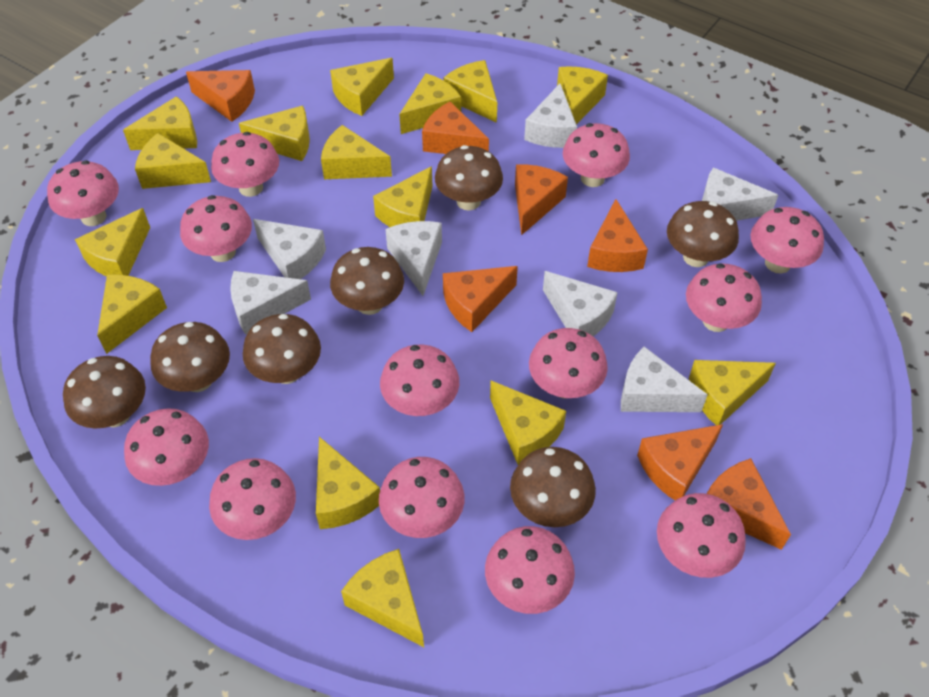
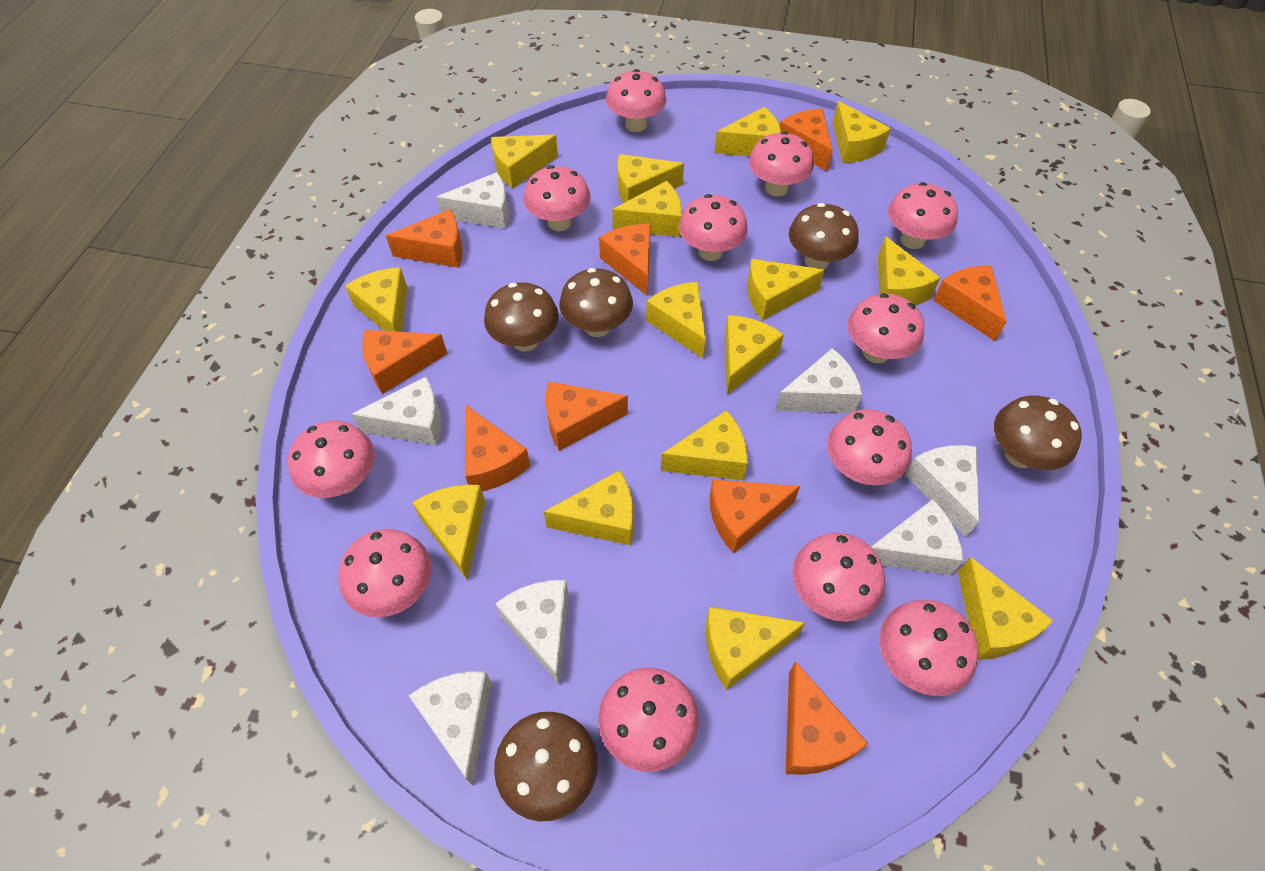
brown mushroom: 7 -> 5
orange cheese: 7 -> 9
pink mushroom: 13 -> 12

